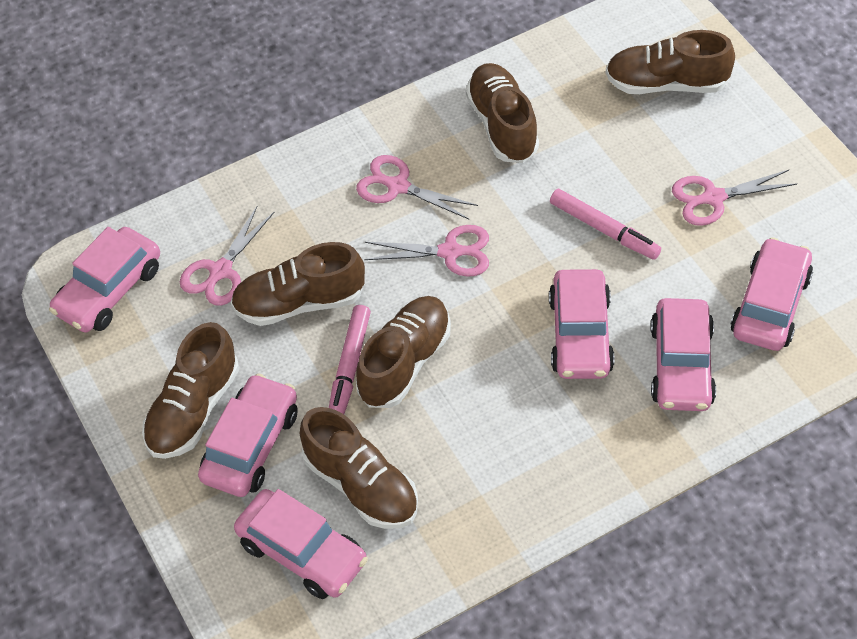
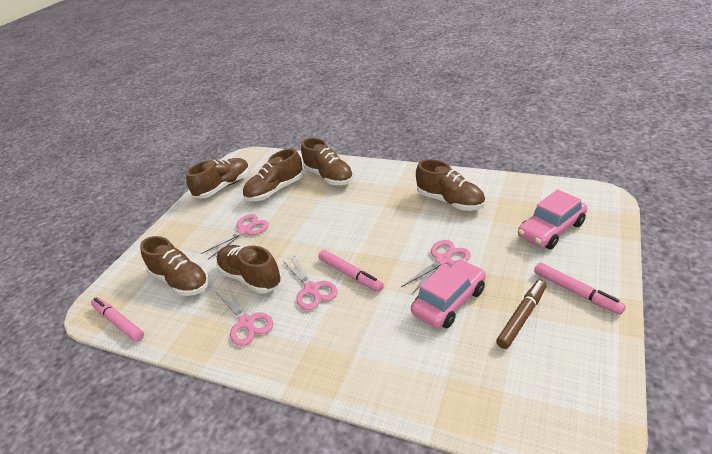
brown marker: 0 -> 1
pink car: 6 -> 2
pink marker: 2 -> 3

